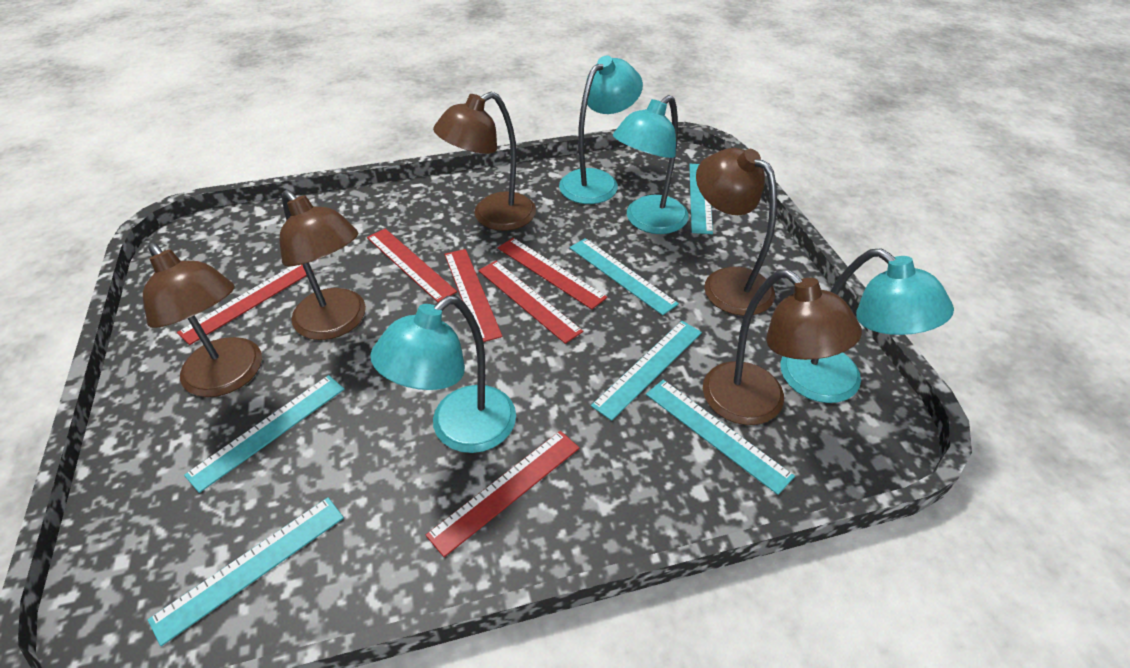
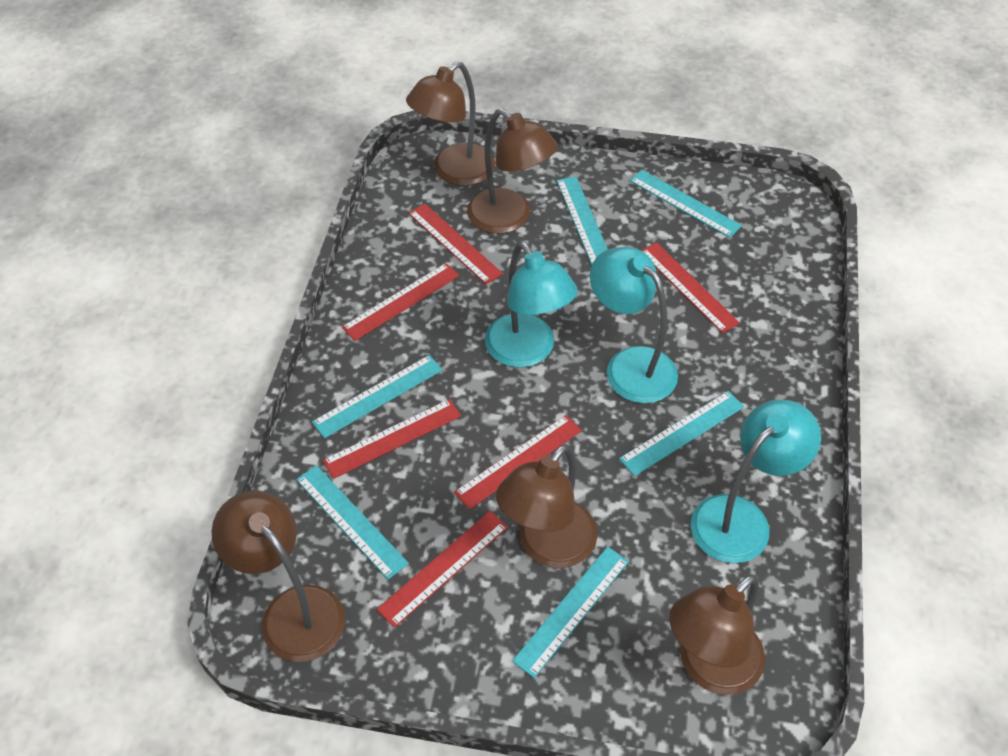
turquoise lamp: 4 -> 3

